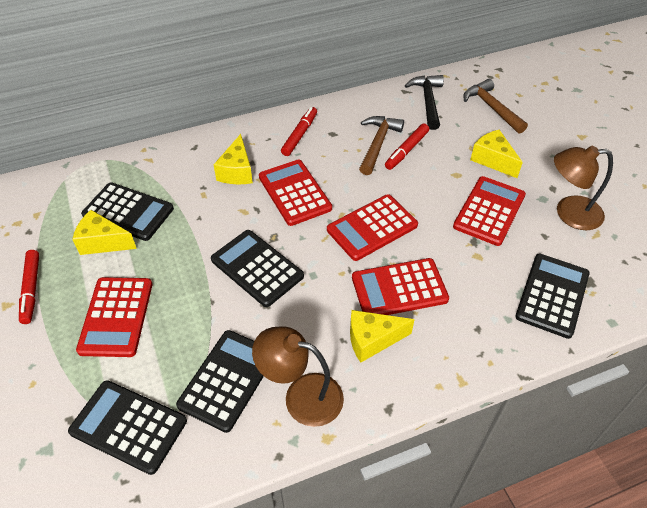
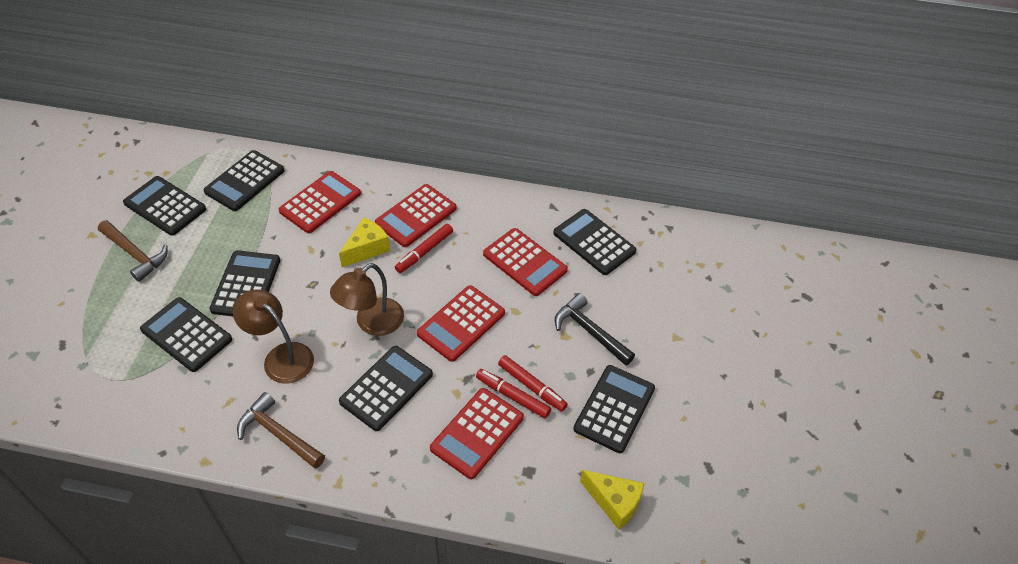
black calculator: 5 -> 7
yellow cheese: 4 -> 2

